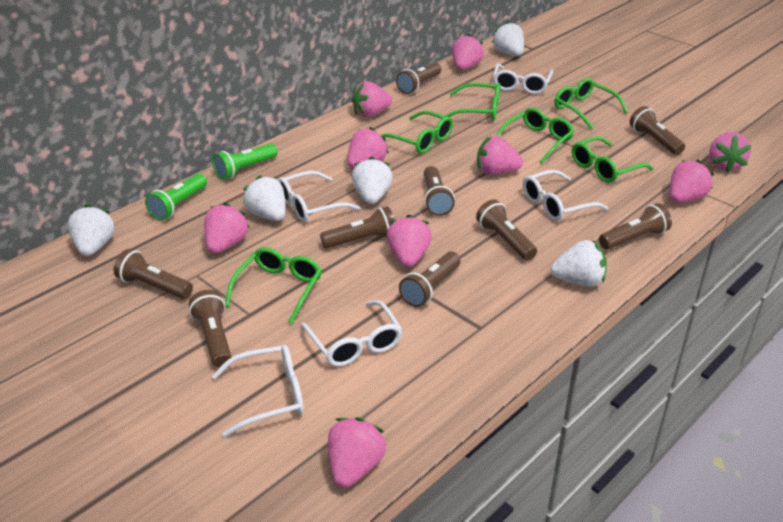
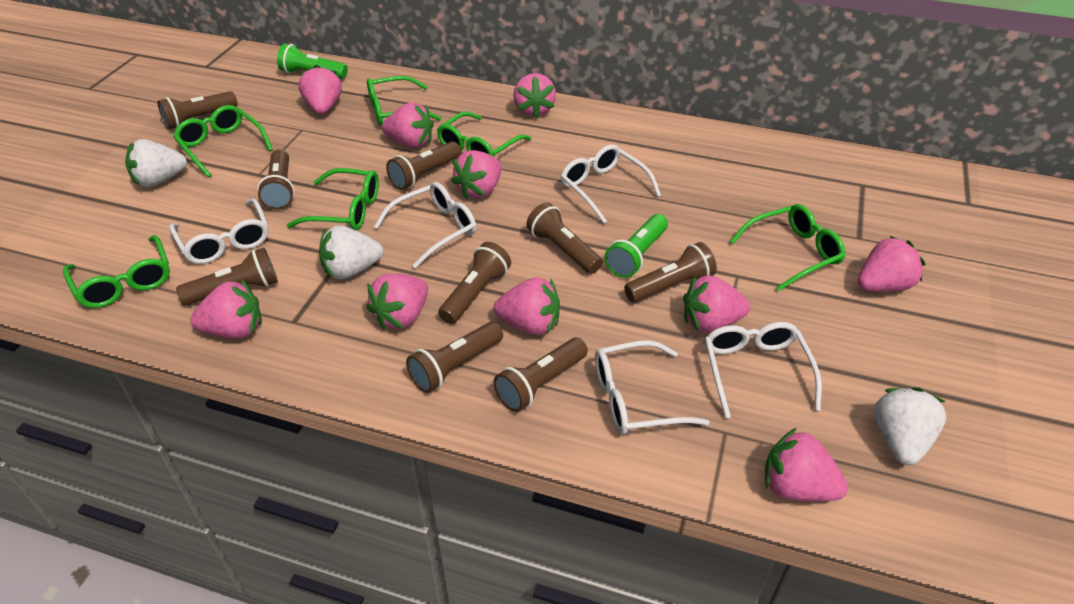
pink strawberry: 9 -> 10
white strawberry: 5 -> 3

